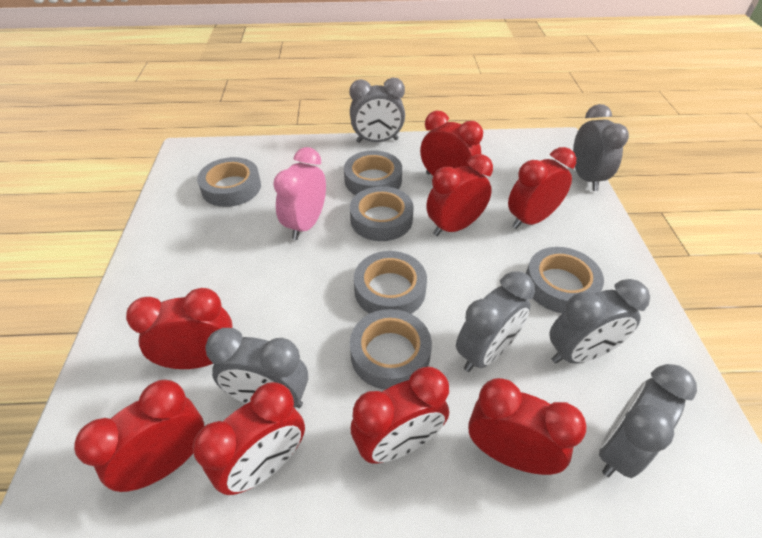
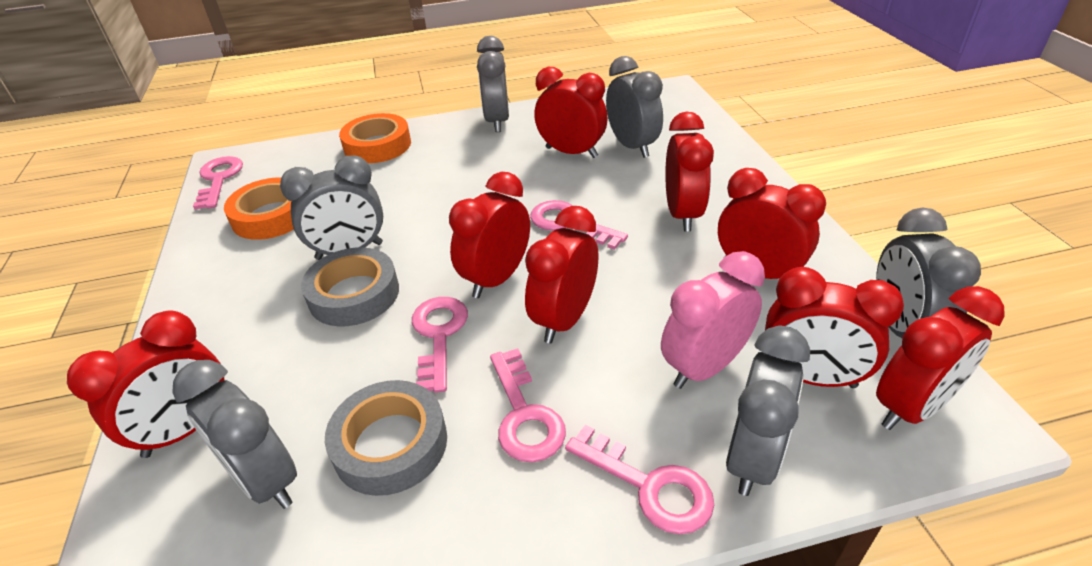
grey tape: 6 -> 2
orange tape: 0 -> 2
pink key: 0 -> 5

